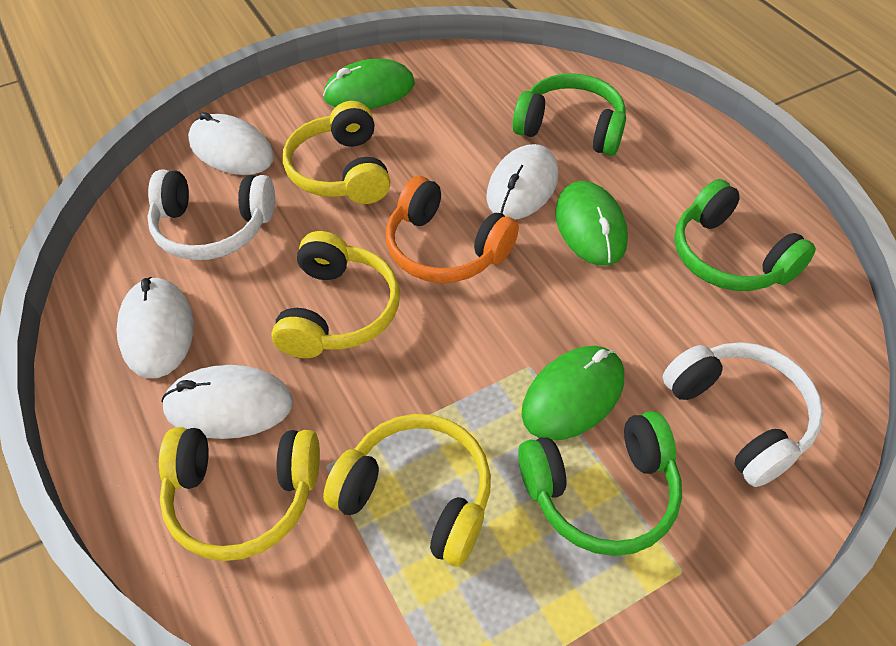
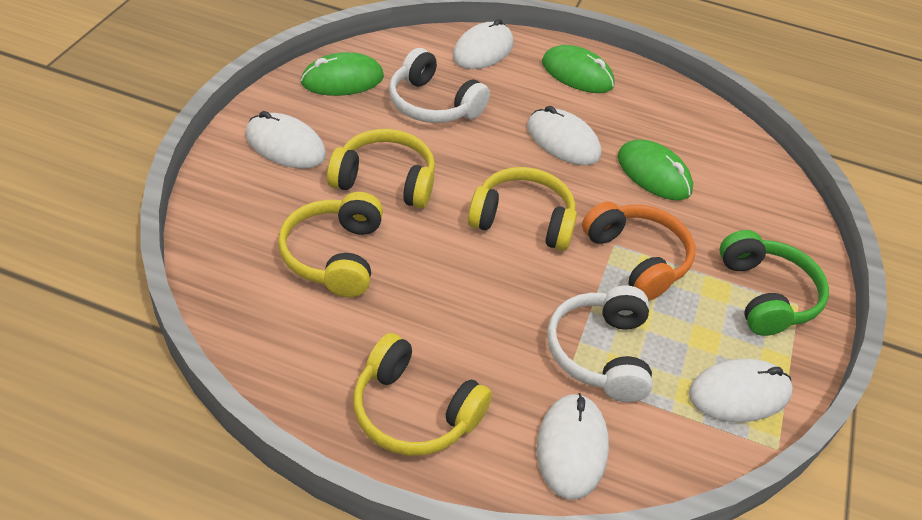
green headphones: 3 -> 1
white mouse: 4 -> 5

